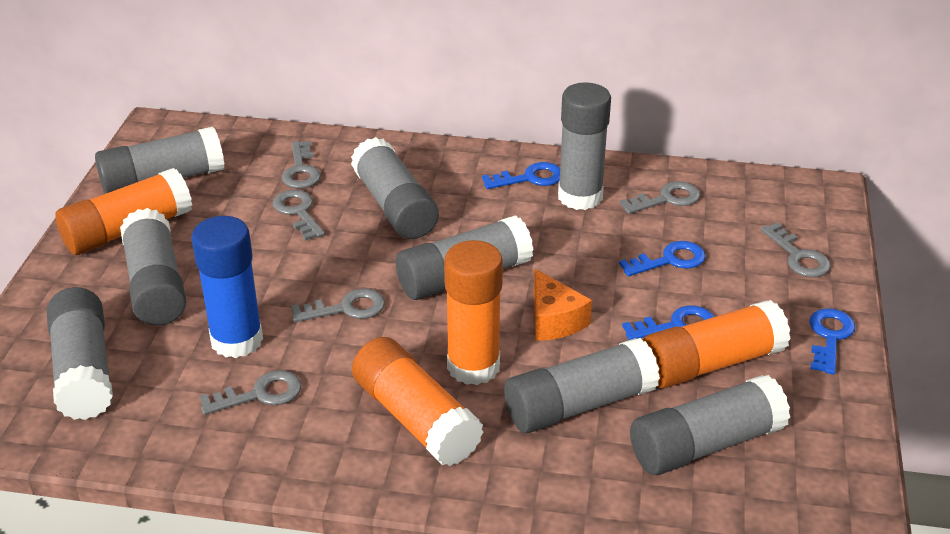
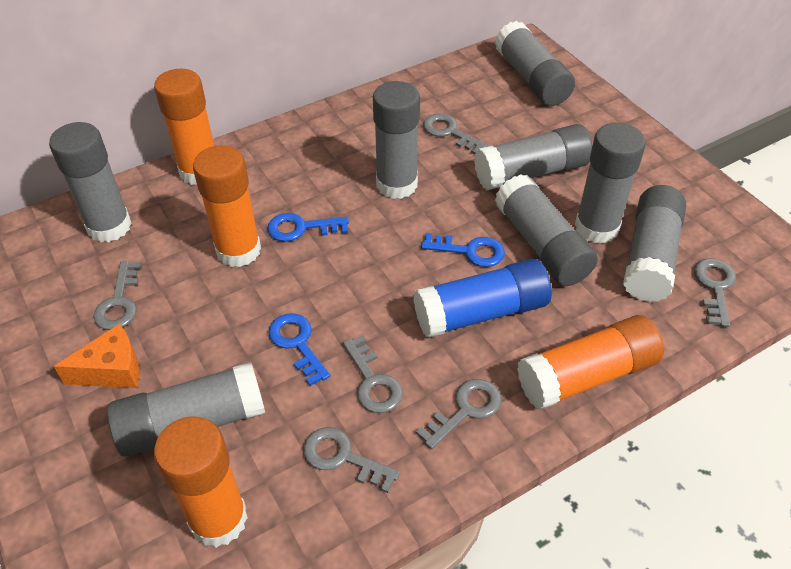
blue key: 4 -> 3

